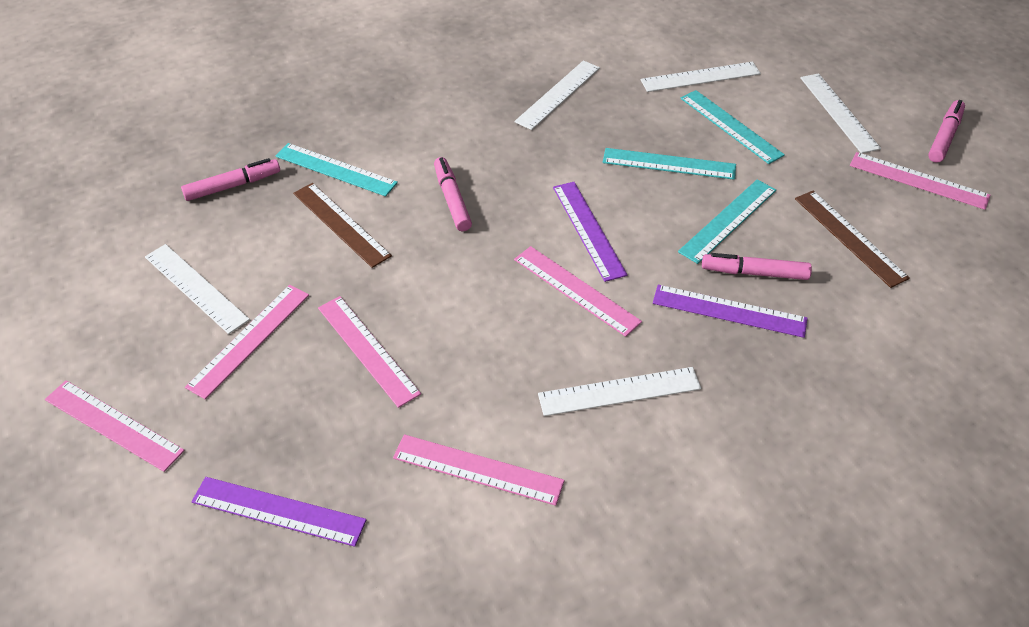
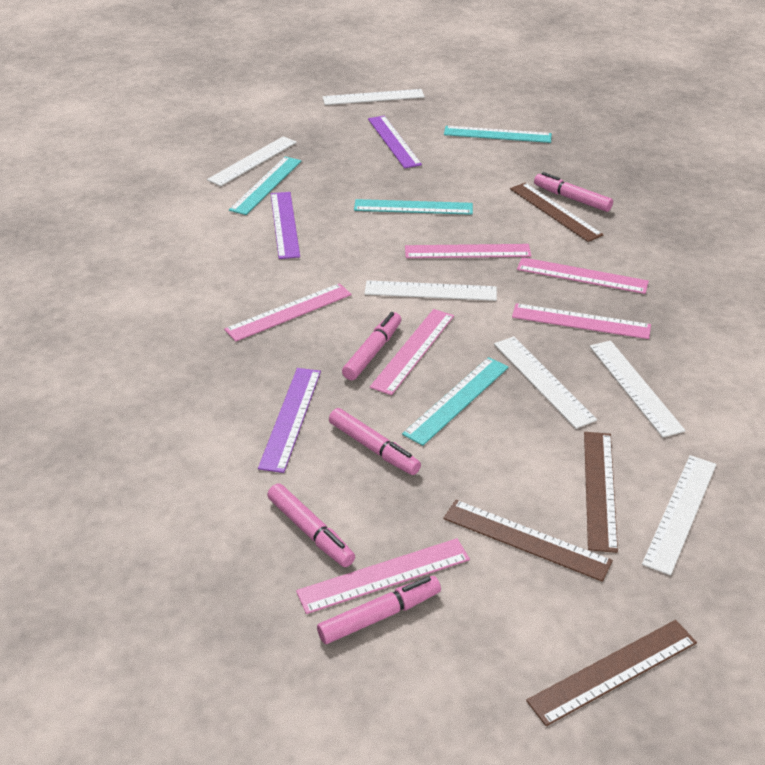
brown ruler: 2 -> 4
pink marker: 4 -> 5
white ruler: 5 -> 6

